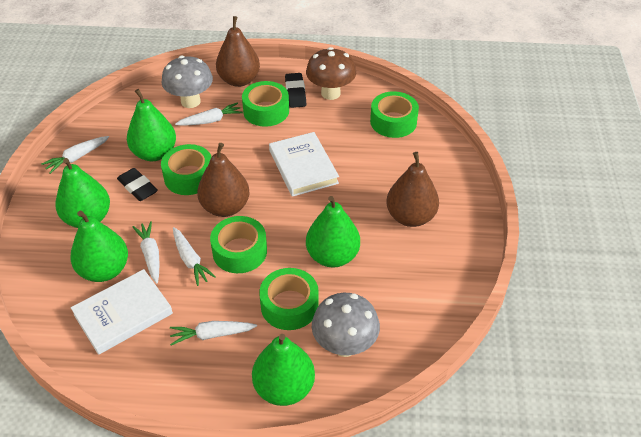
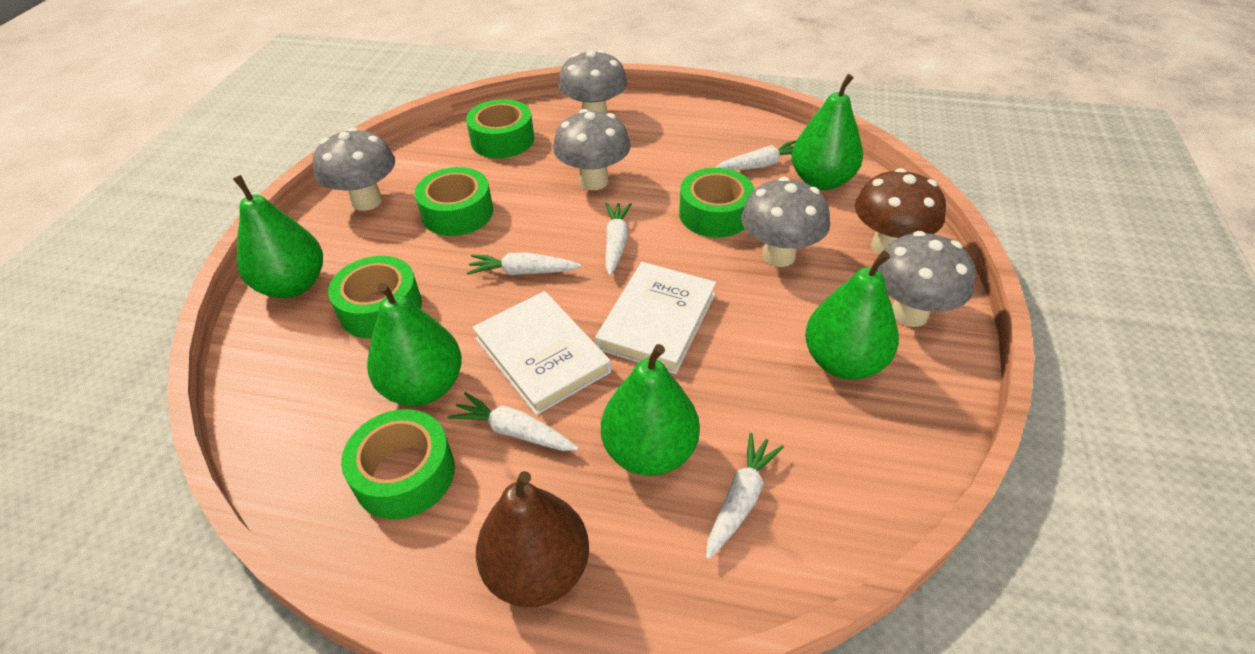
black eraser: 2 -> 0
brown pear: 3 -> 1
grey mushroom: 2 -> 5

